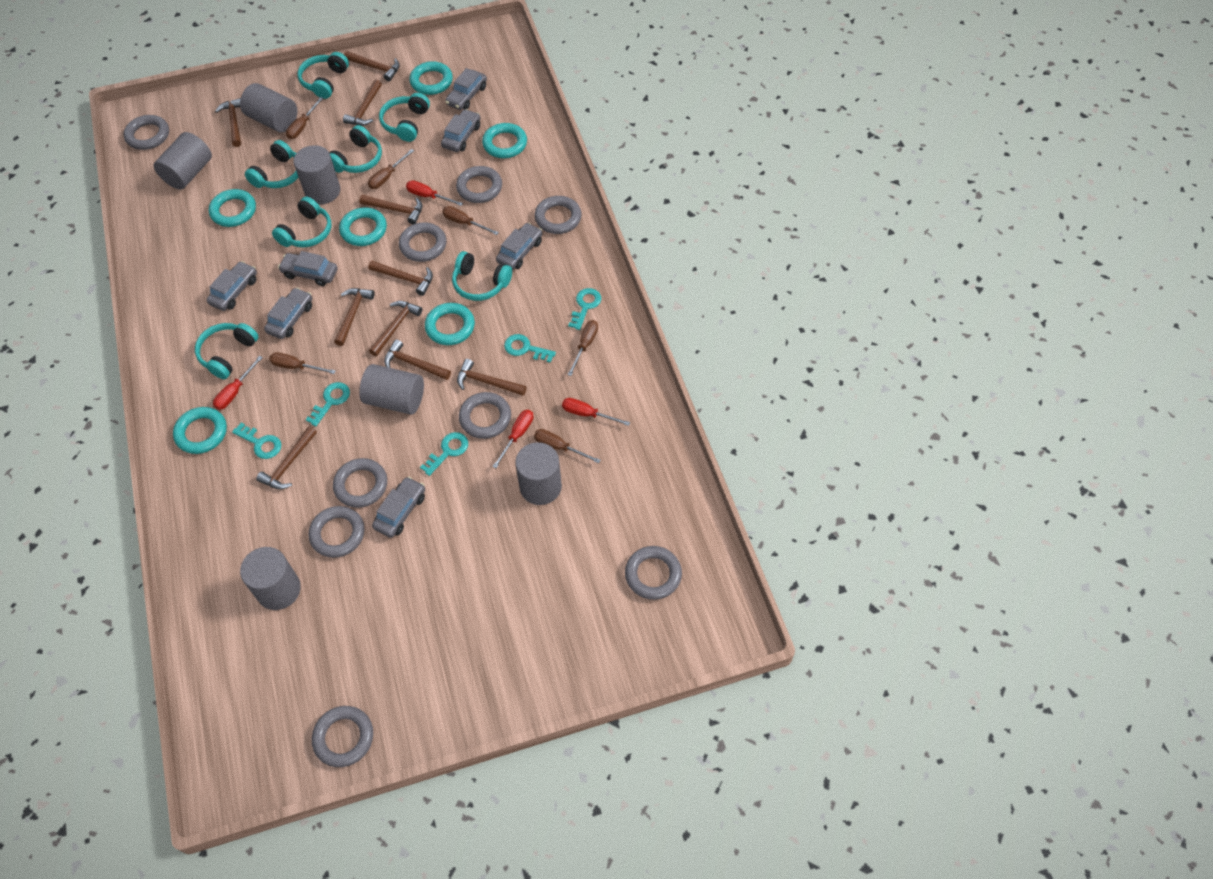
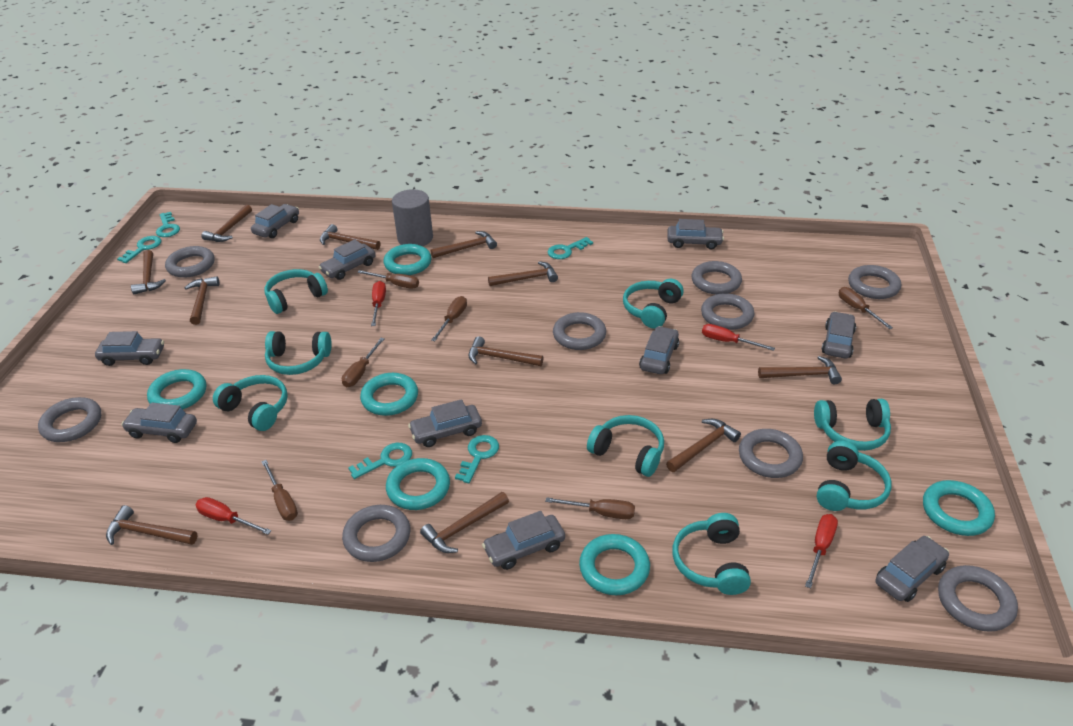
brown hammer: 10 -> 11
grey car: 7 -> 10
grey cylinder: 6 -> 1
turquoise headphones: 7 -> 8

